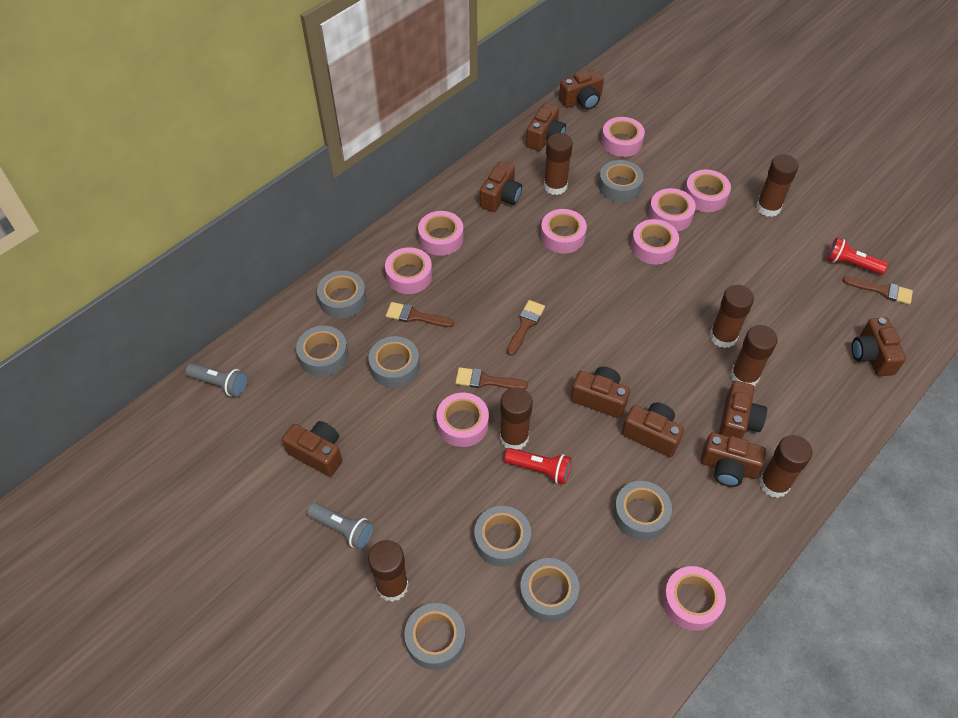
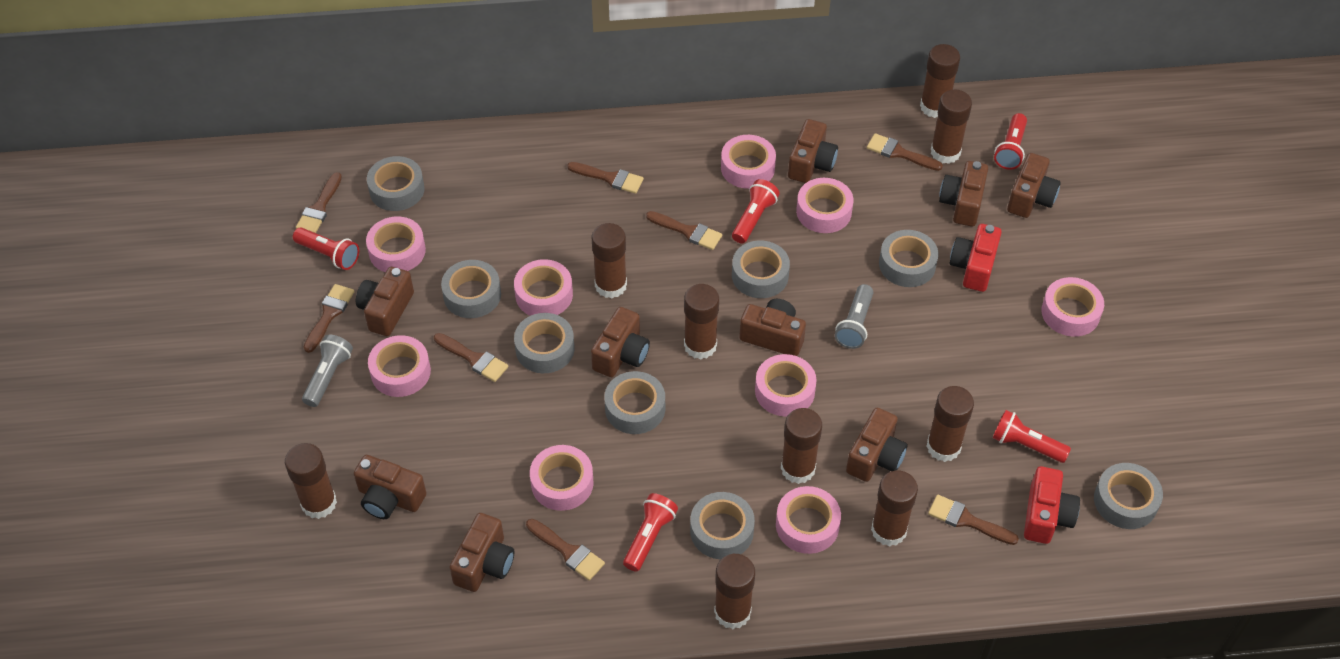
brown brush: 4 -> 8
brown glue stick: 7 -> 9
red camera: 0 -> 2
red flashlight: 2 -> 5

